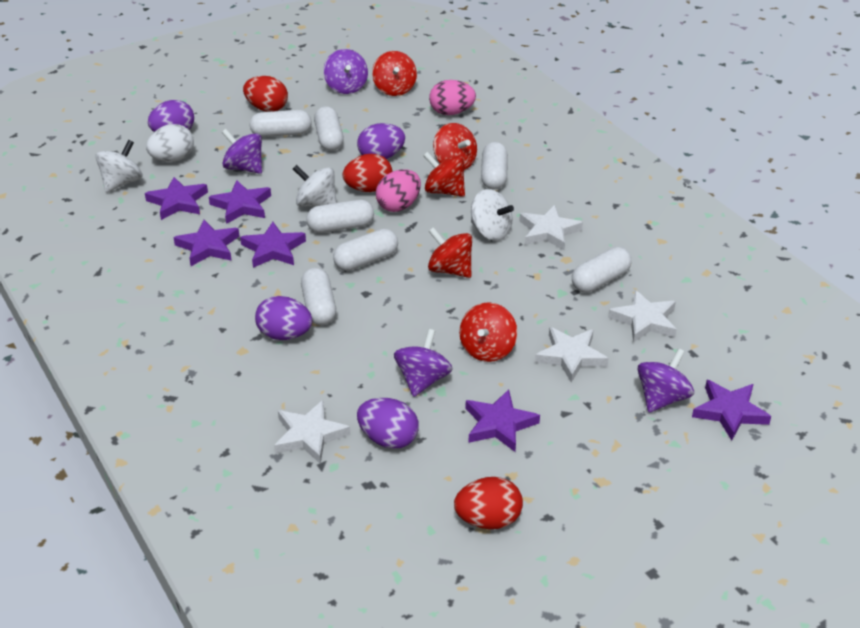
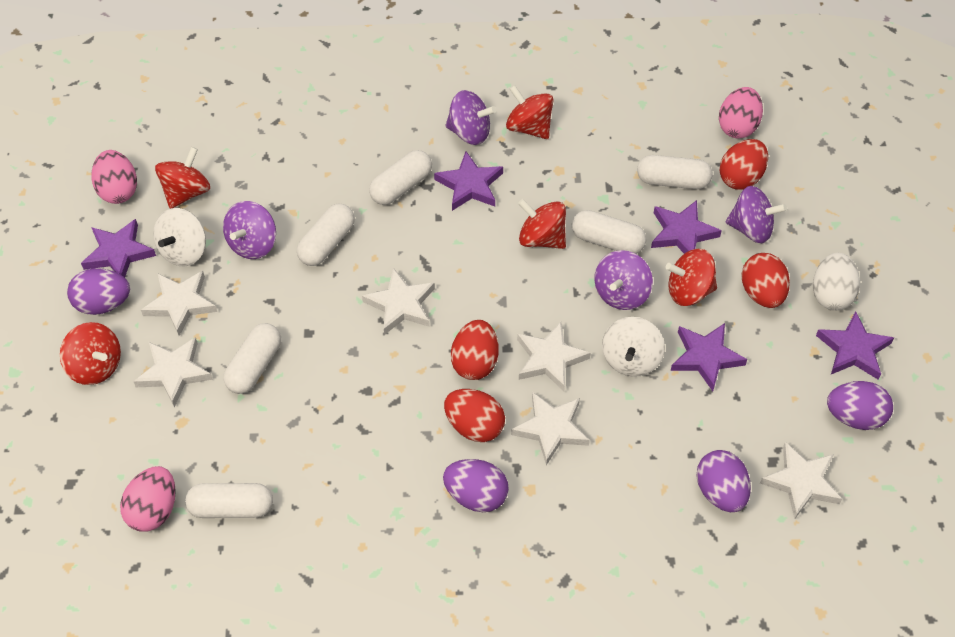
pink egg: 2 -> 3
purple star: 6 -> 5
red egg: 3 -> 4
white capsule: 7 -> 6
white spinning top: 3 -> 2
white star: 4 -> 6

